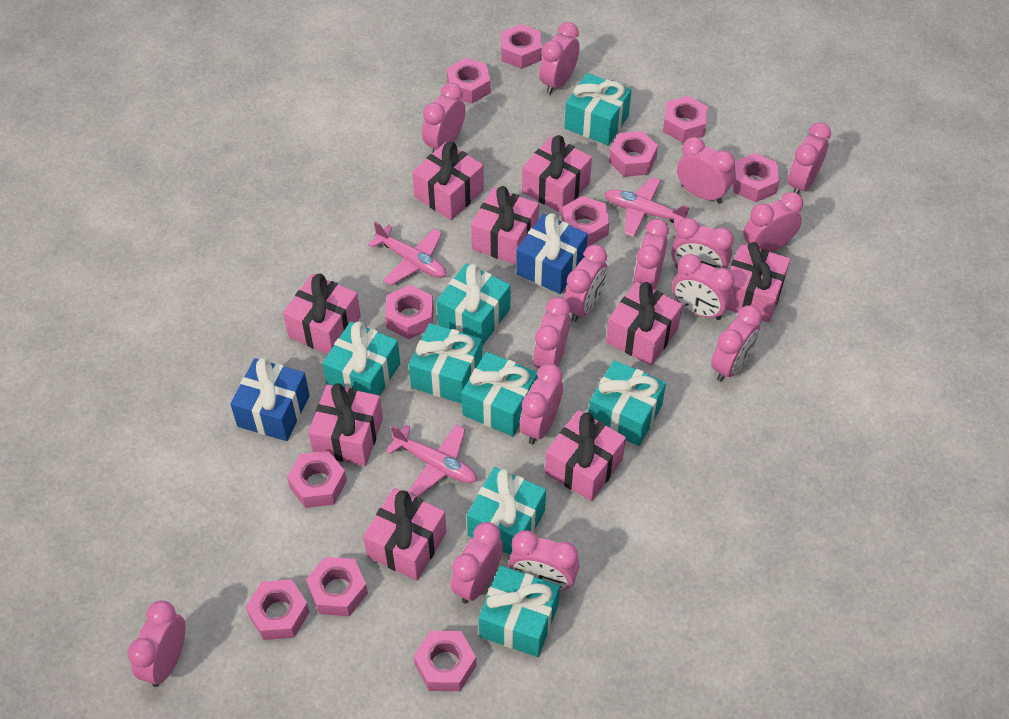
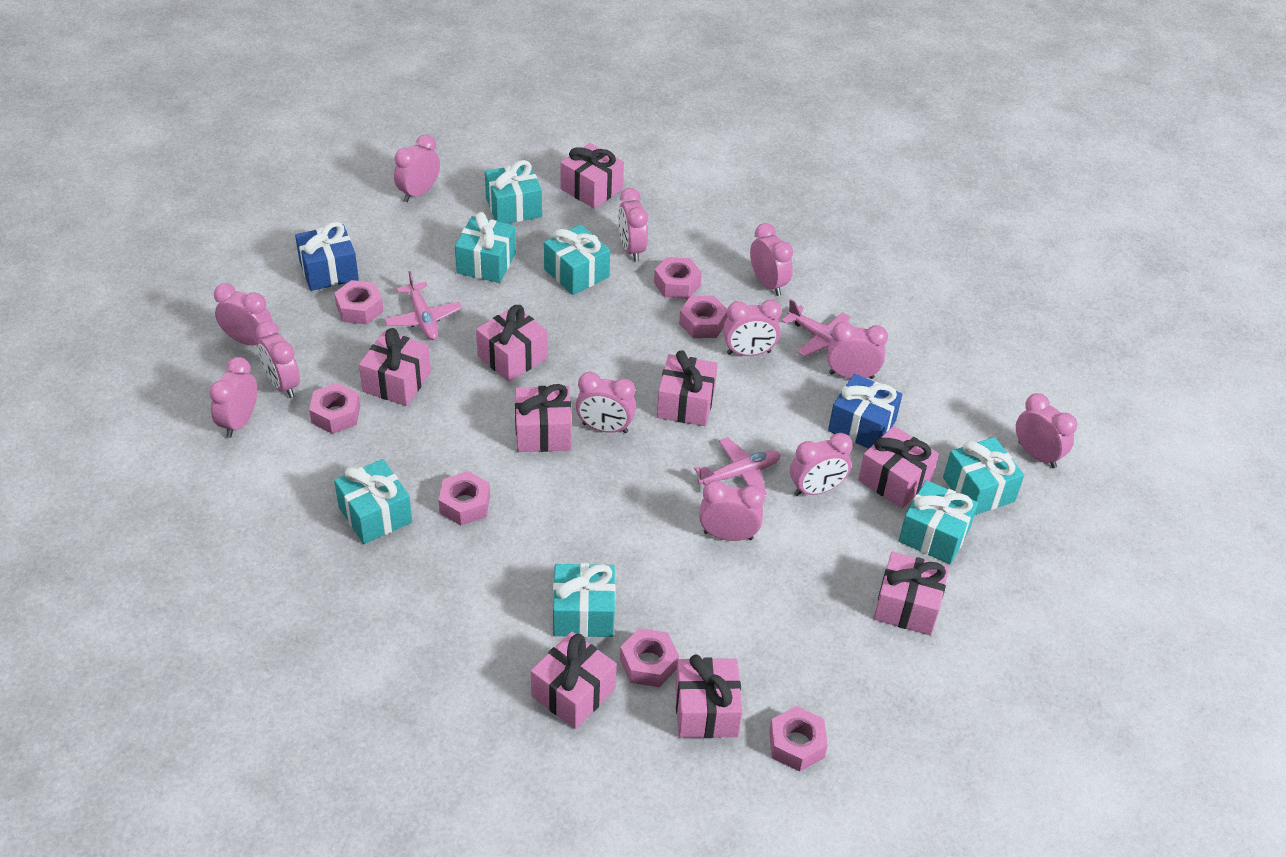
pink clock: 15 -> 12
pink nut: 11 -> 7
turquoise gift: 8 -> 7

